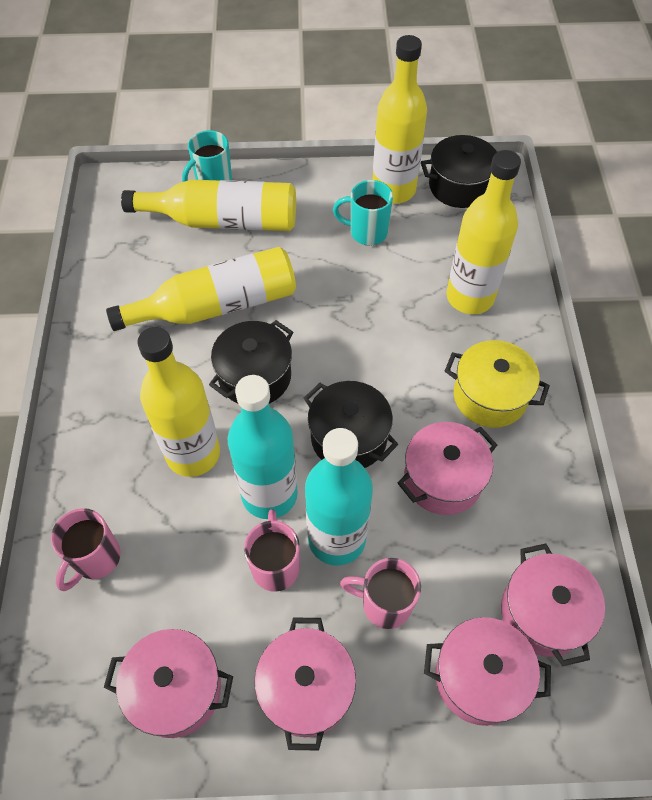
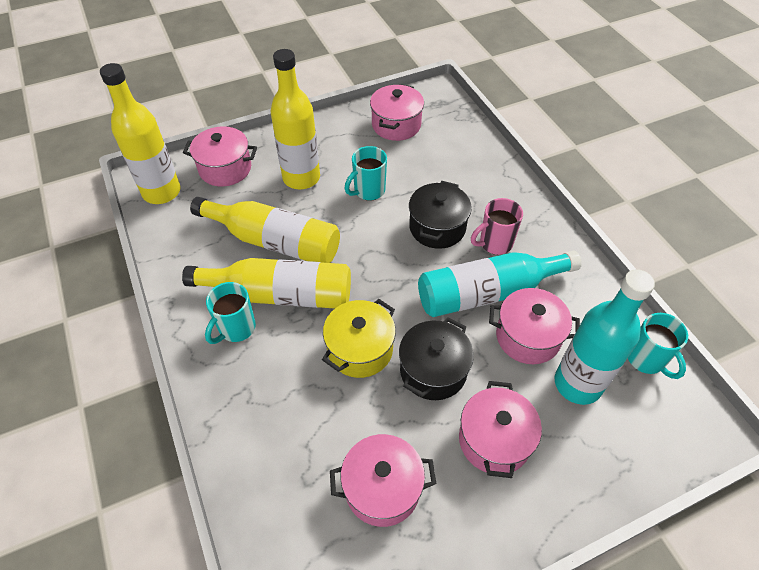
black pot: 3 -> 2
pink mug: 3 -> 1
turquoise mug: 2 -> 3
yellow bottle: 5 -> 4

